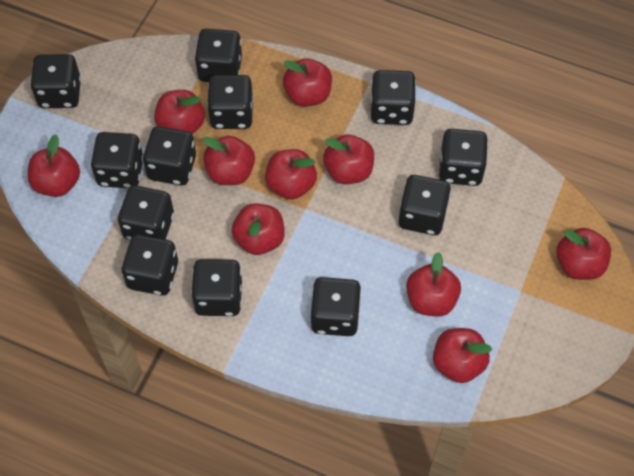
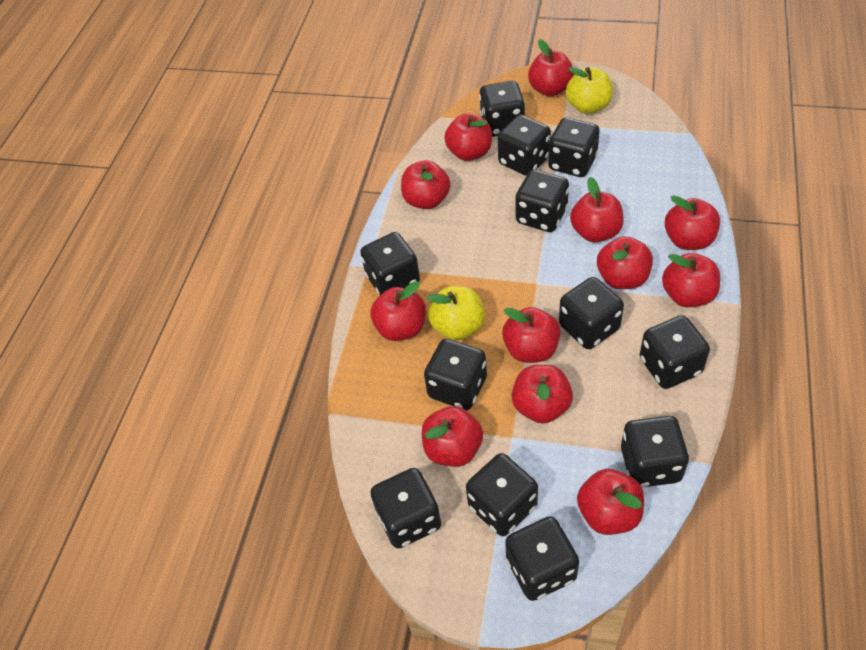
red apple: 10 -> 12
yellow apple: 0 -> 2

